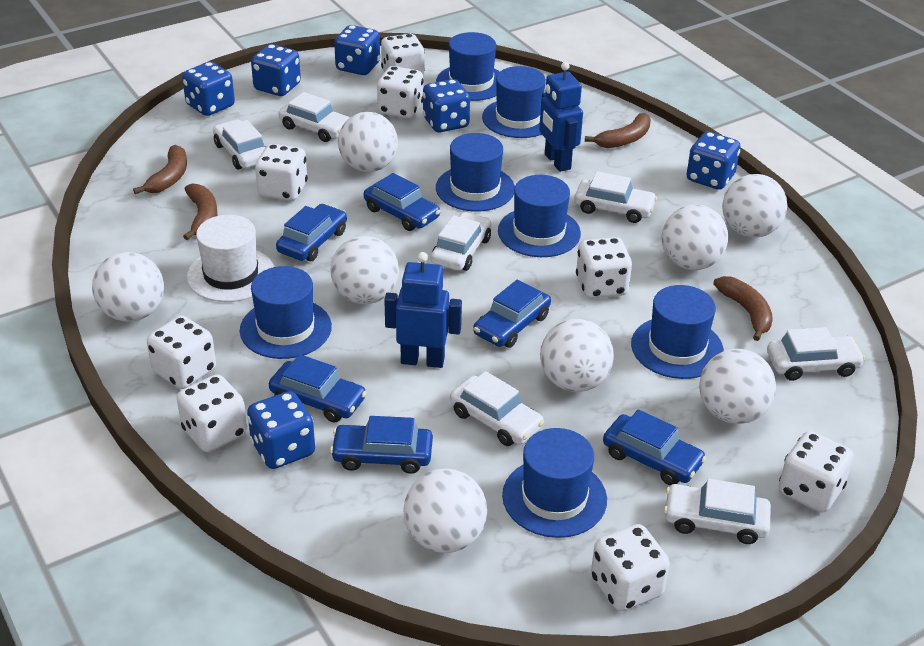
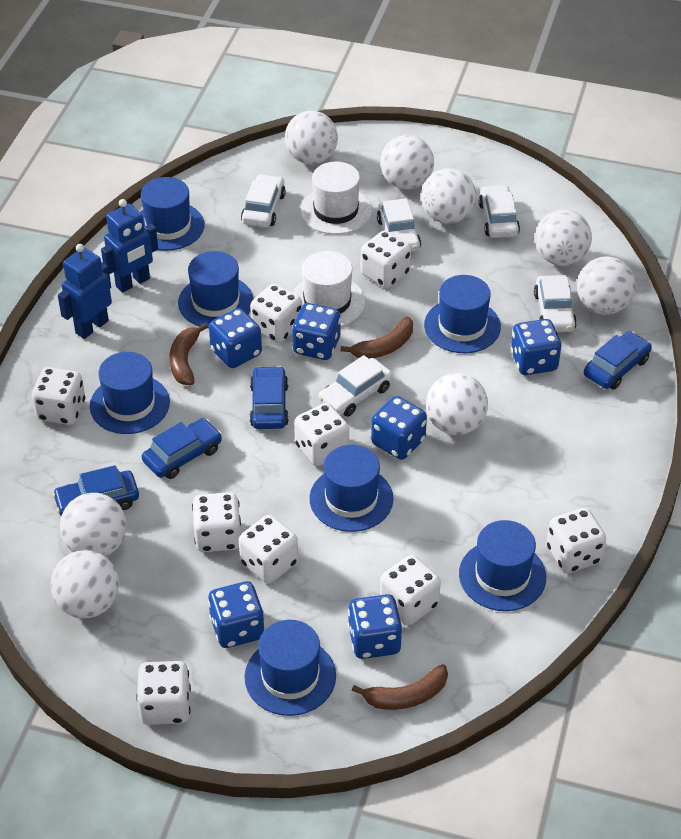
blue car: 6 -> 4
brown banana: 4 -> 3
white car: 7 -> 5
white dice: 8 -> 9
white hat: 1 -> 2

